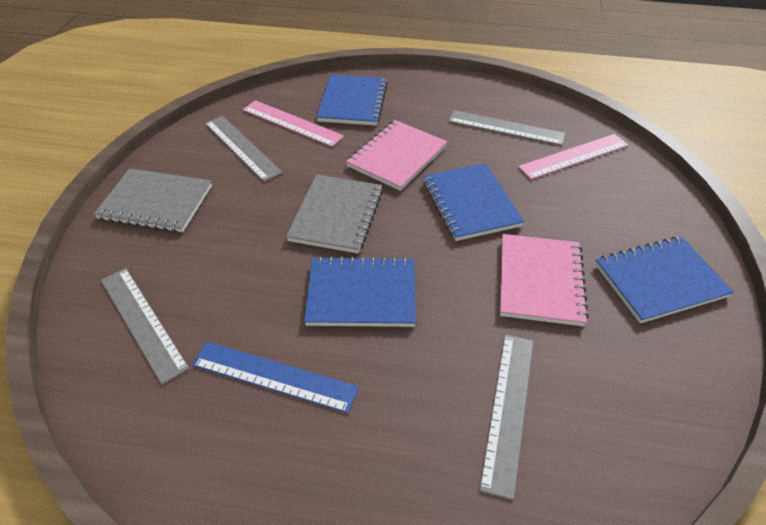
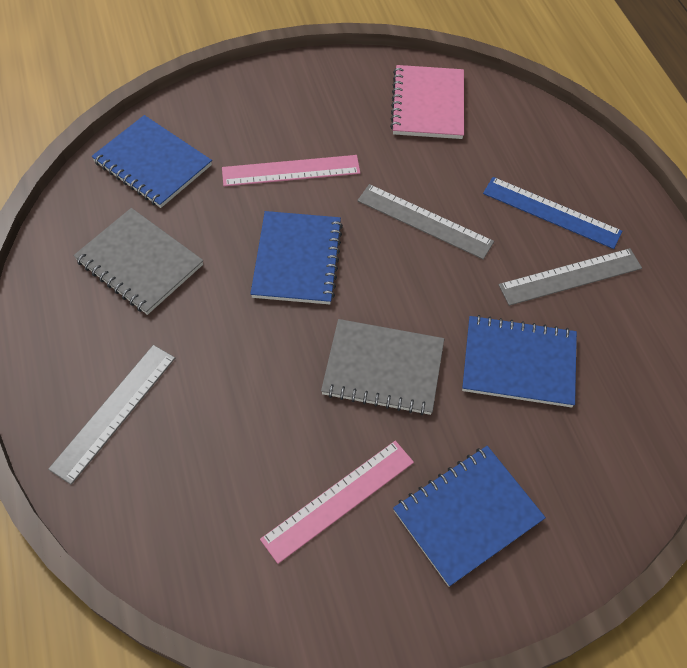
grey ruler: 4 -> 3
pink notebook: 2 -> 1

